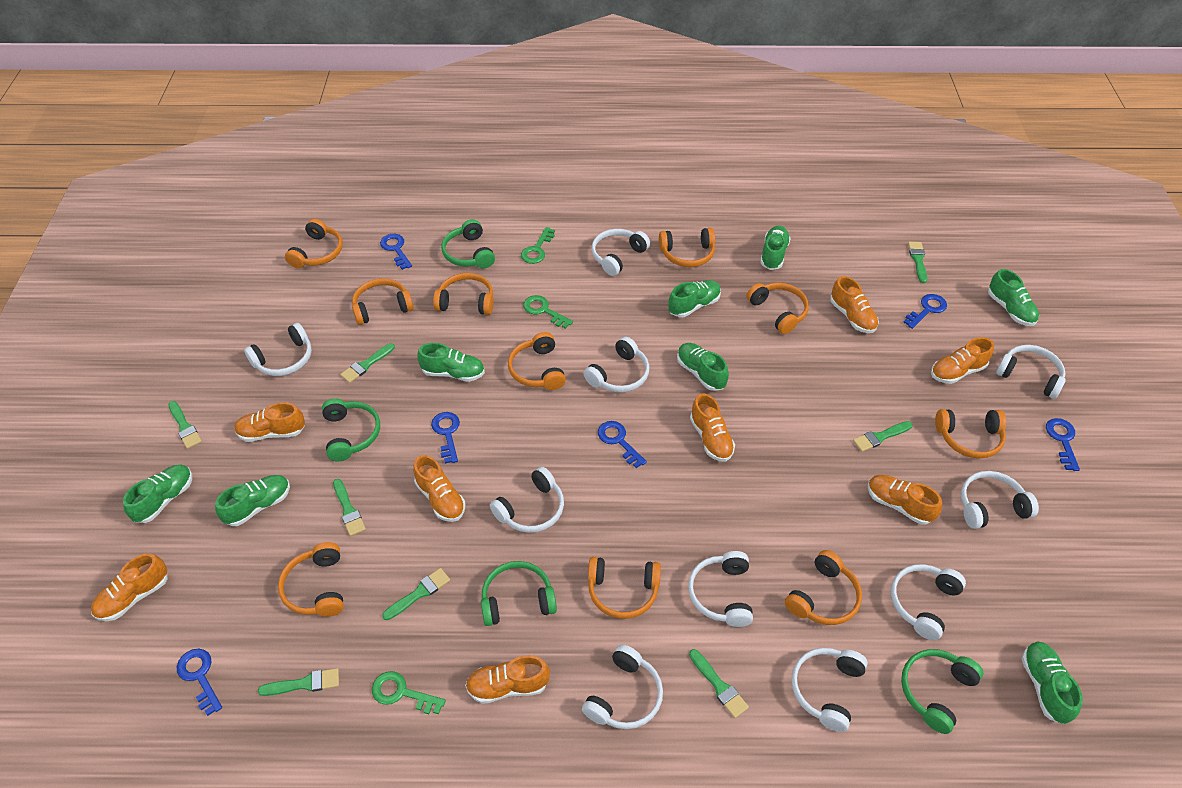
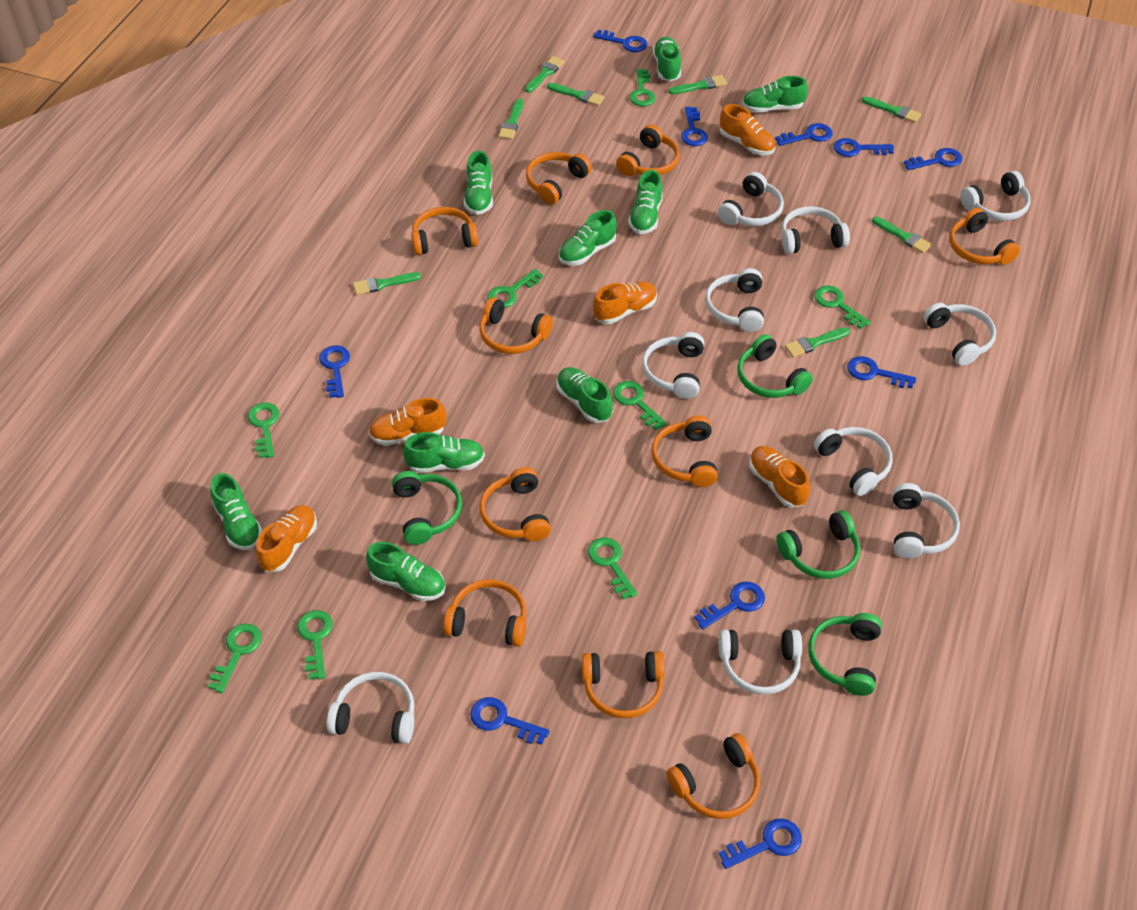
blue key: 6 -> 10
green key: 3 -> 8
green shoe: 8 -> 9
orange shoe: 8 -> 5

